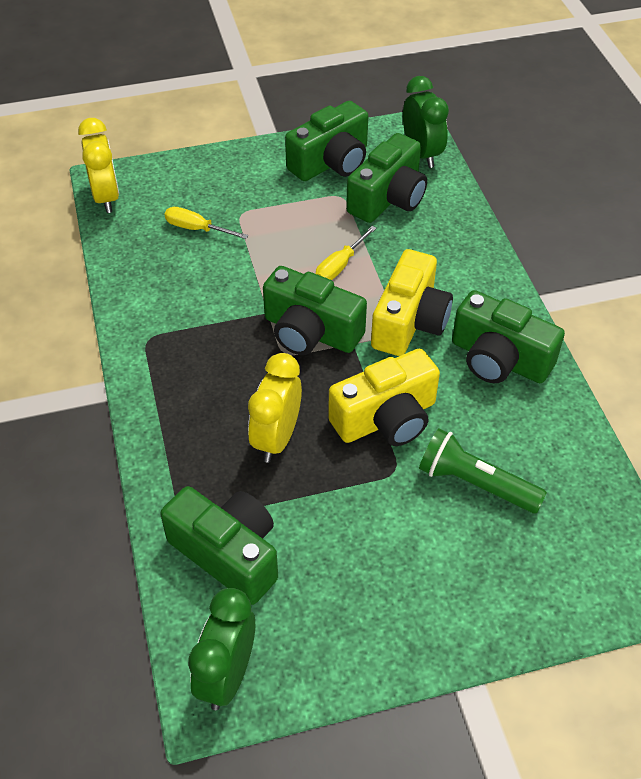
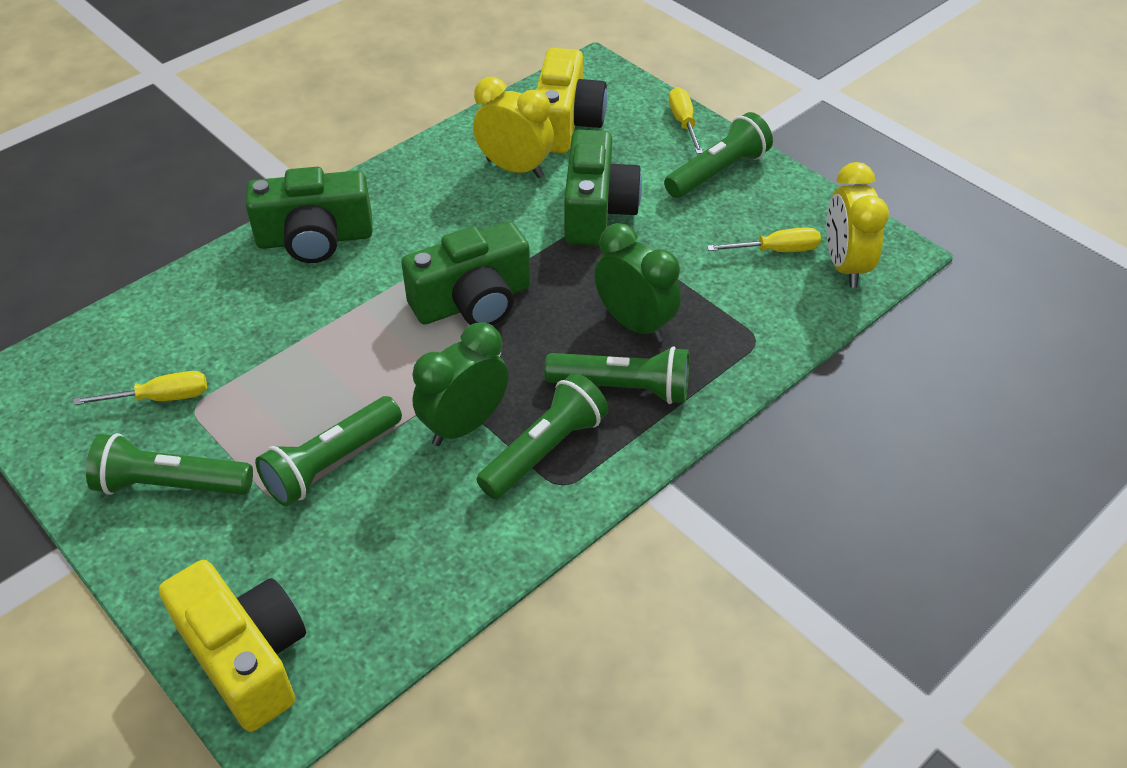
green camera: 5 -> 3
green flashlight: 1 -> 5
yellow screwdriver: 2 -> 3

